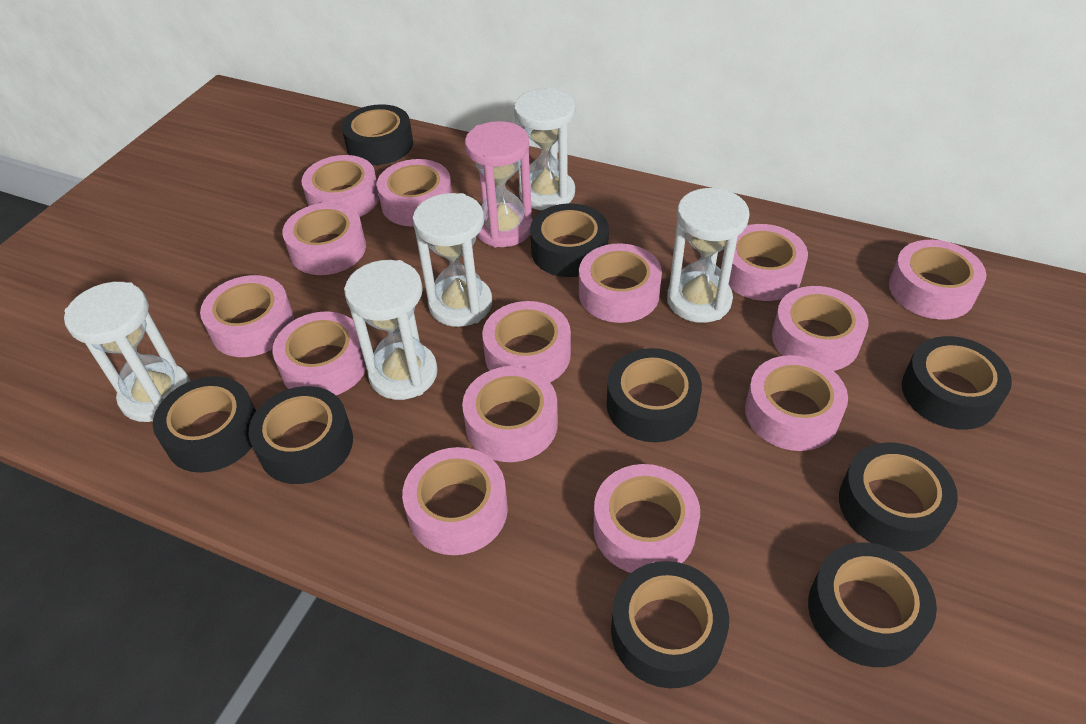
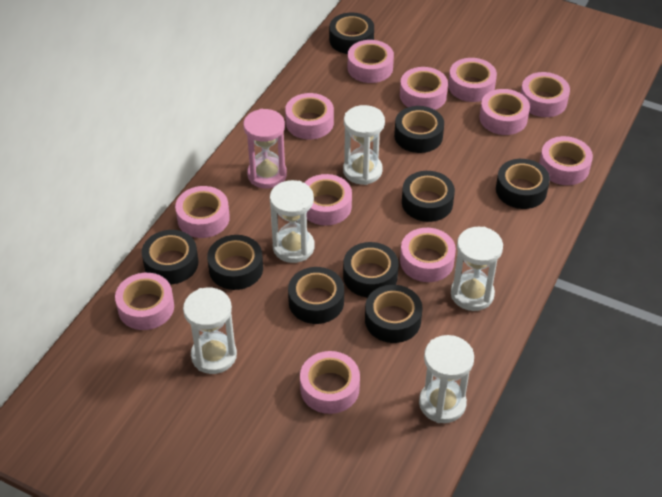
pink tape: 14 -> 12

